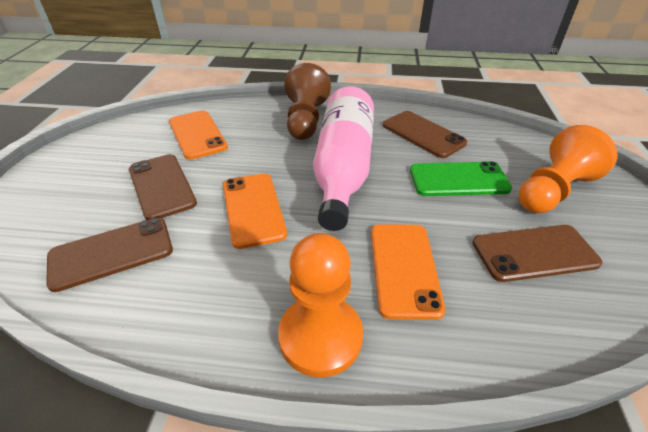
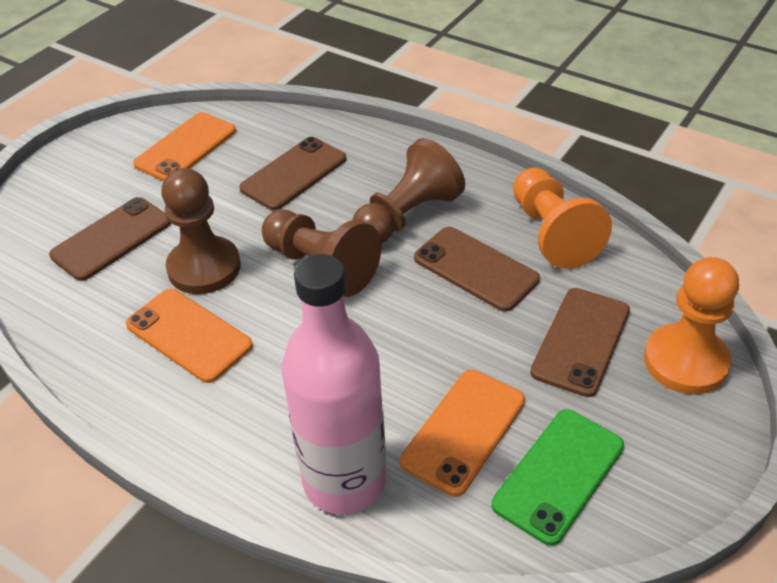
brown pawn: 1 -> 3

